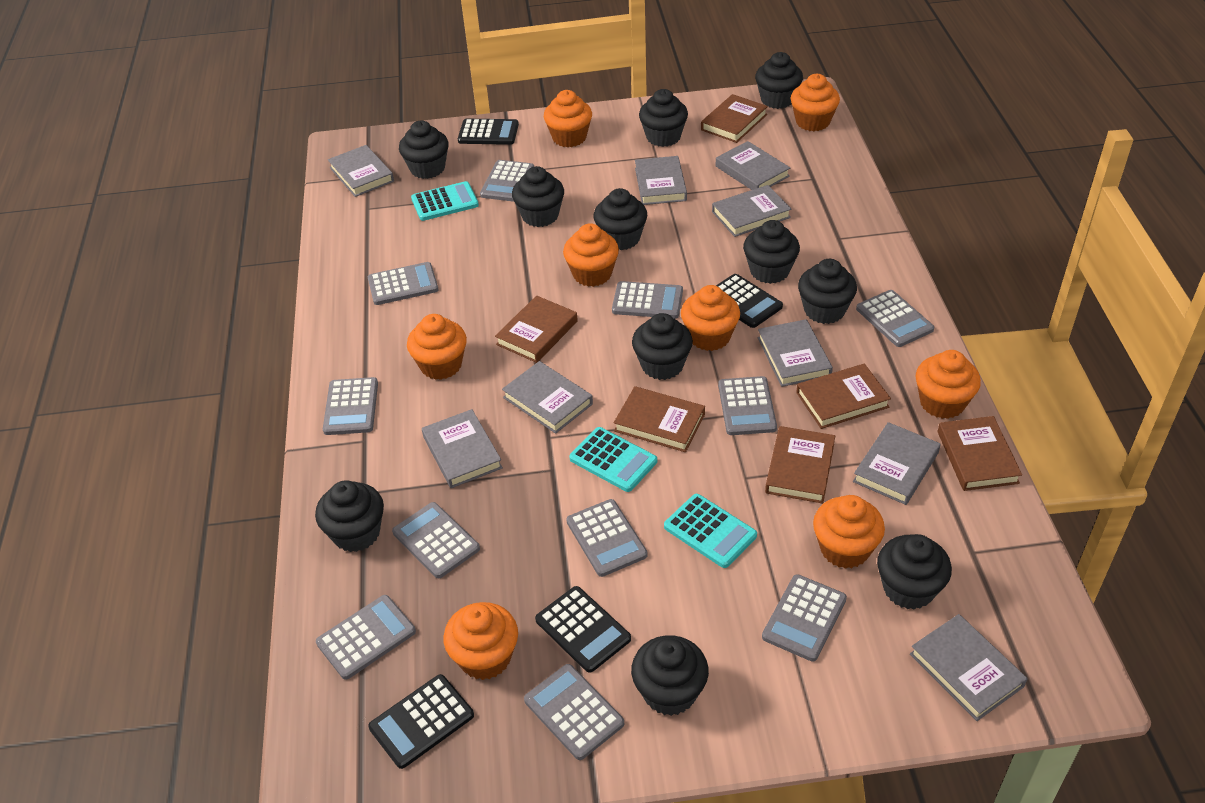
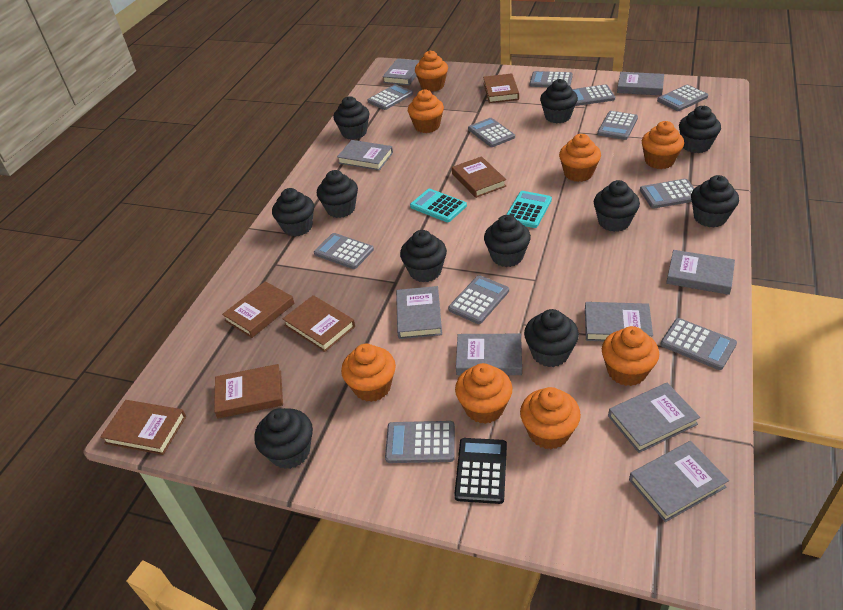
black calculator: 4 -> 1
turquoise calculator: 3 -> 2

